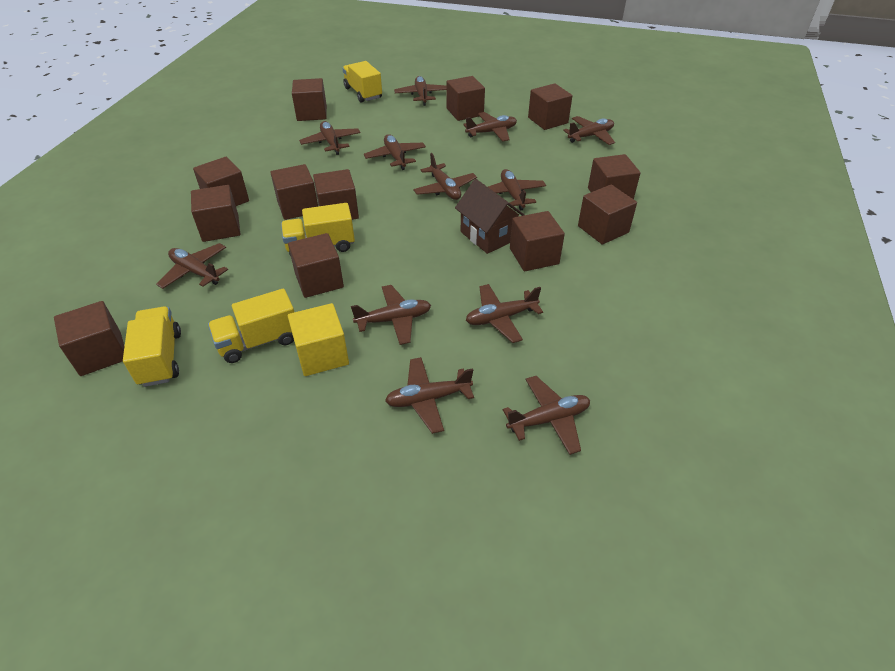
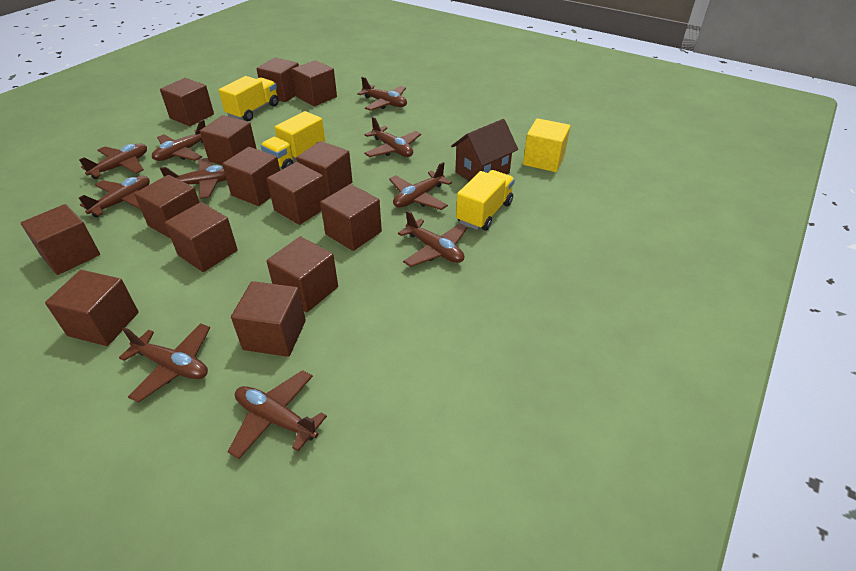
brown cube: 12 -> 14
brown plane: 12 -> 10
yellow truck: 4 -> 3

